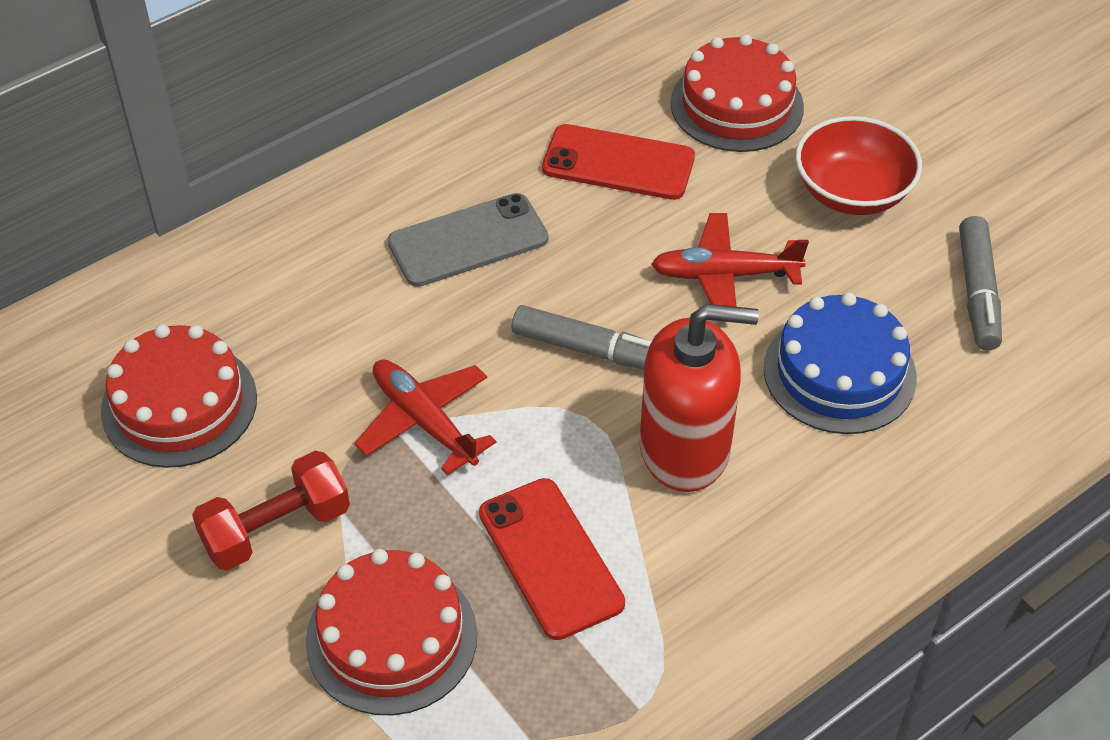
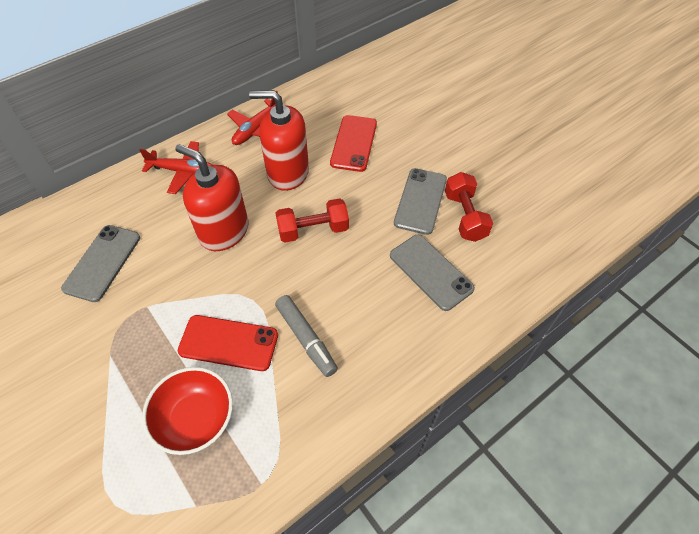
blue cake: 1 -> 0
grey marker: 2 -> 1
grey phone: 1 -> 3
red cake: 3 -> 0
red dumbbell: 1 -> 2
red soap dispenser: 1 -> 2

